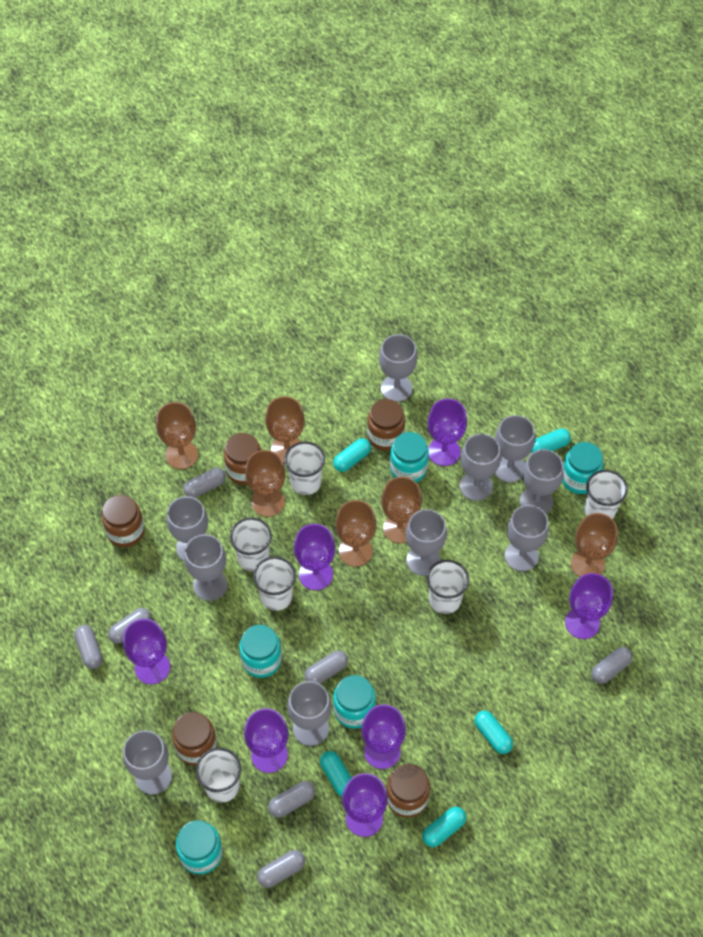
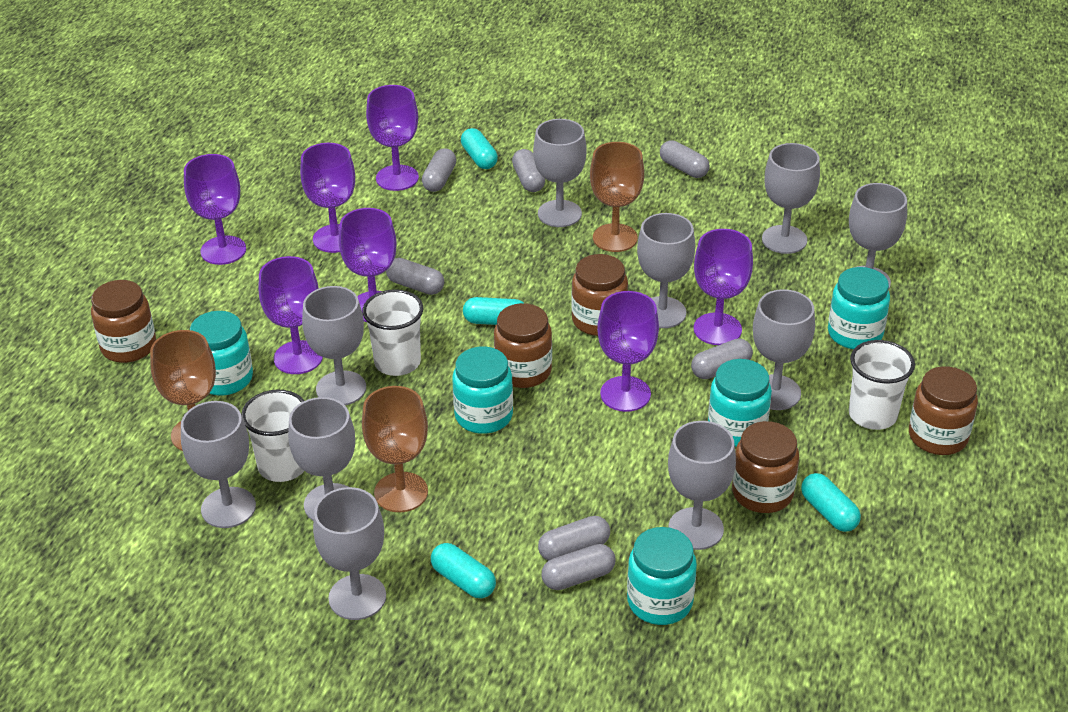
brown goblet: 6 -> 3
turquoise capsule: 5 -> 4
white cup: 6 -> 3

